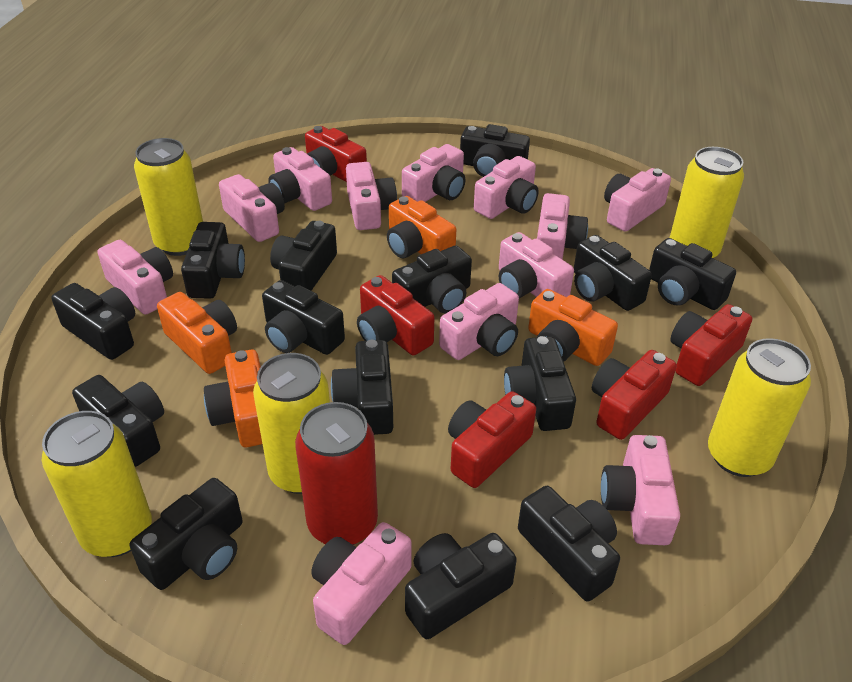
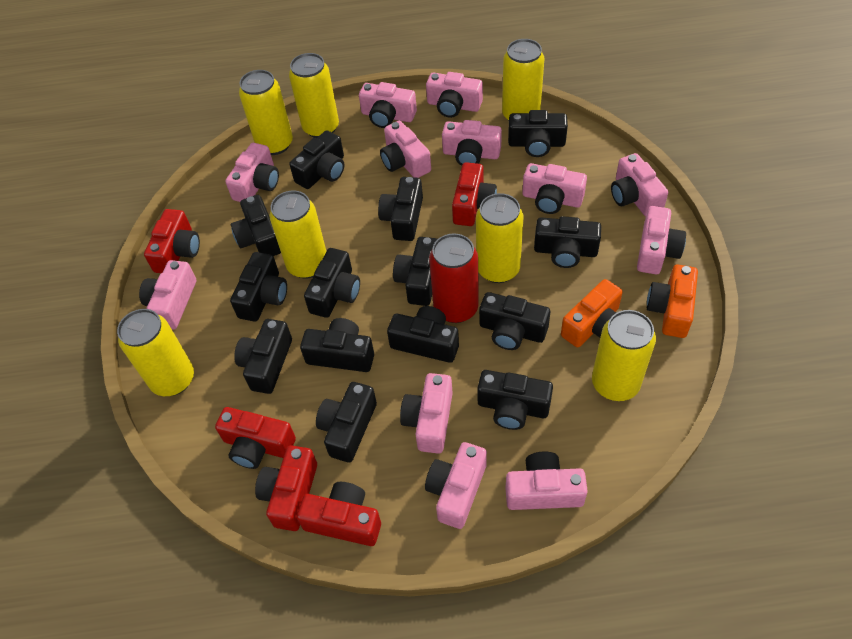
orange camera: 4 -> 2
yellow can: 5 -> 7

